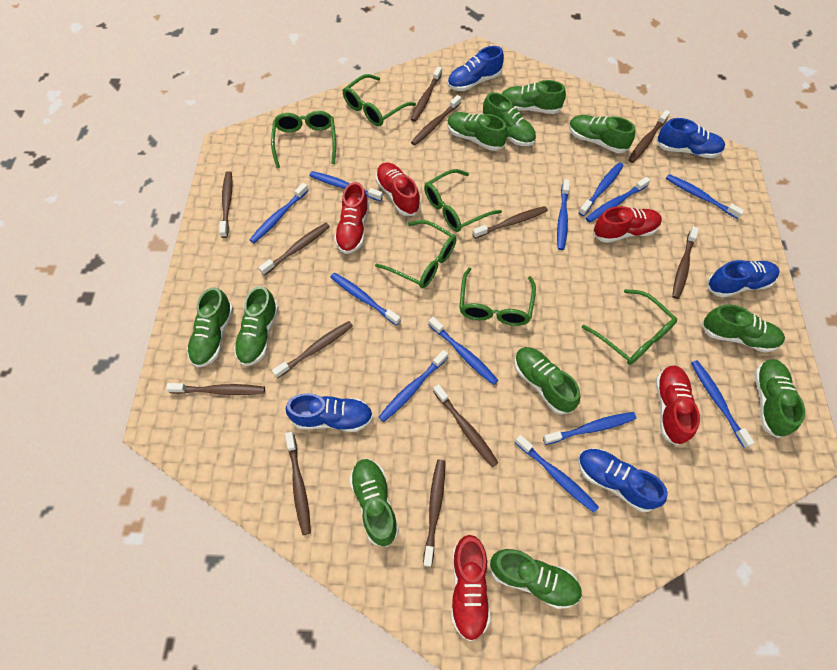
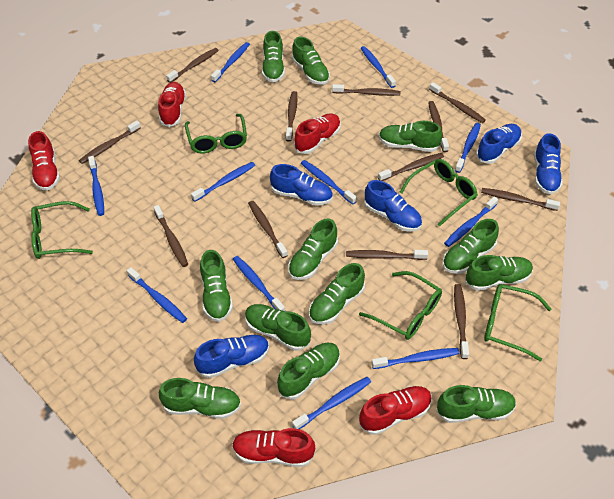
blue toothbrush: 12 -> 11
green glasses: 6 -> 5
green shoe: 11 -> 12

